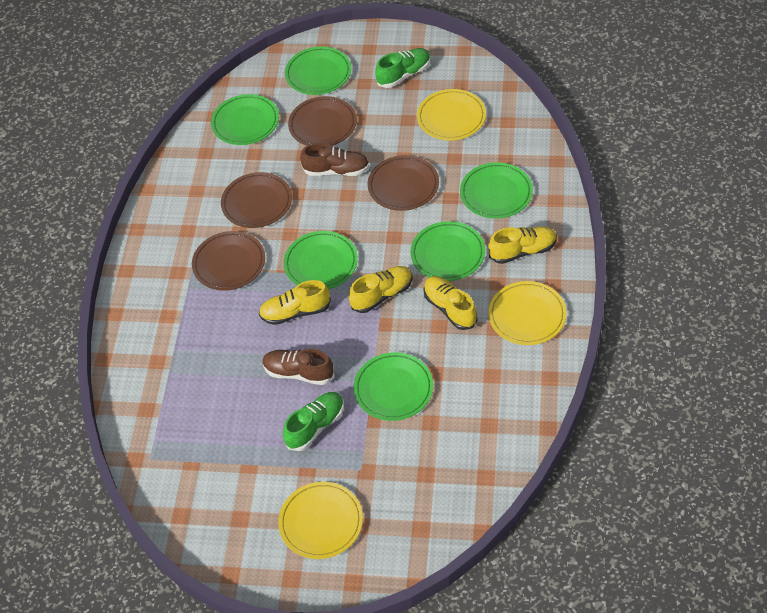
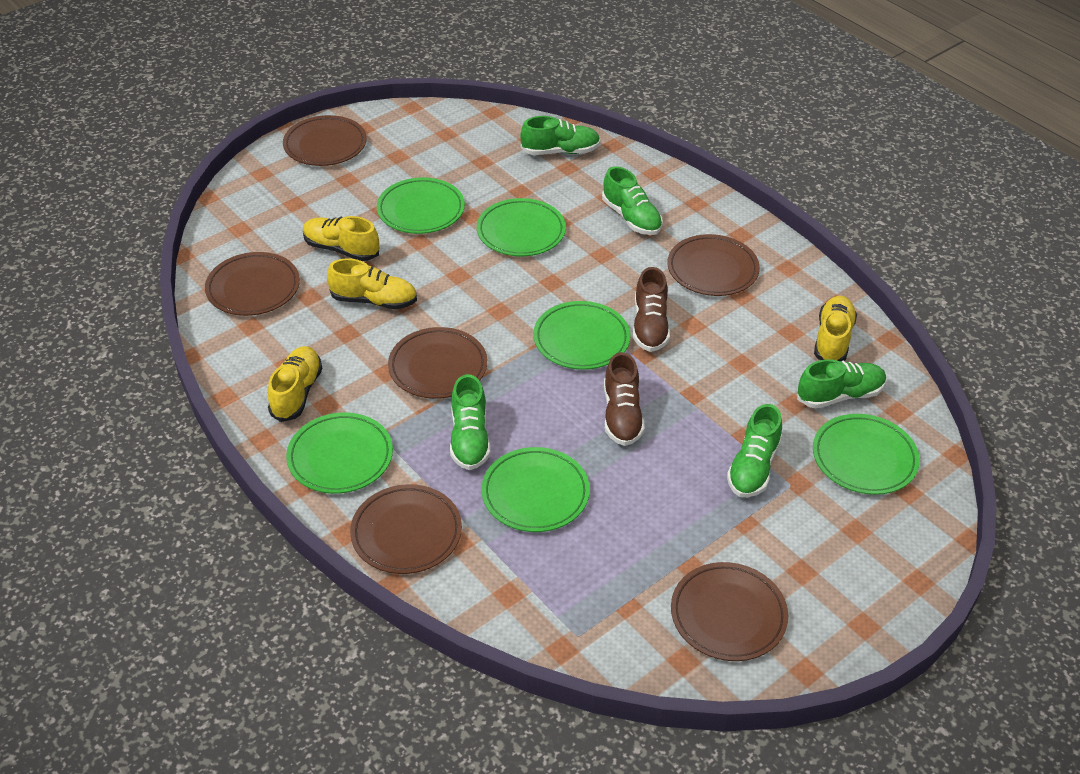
brown plate: 4 -> 6
green shoe: 2 -> 5
yellow plate: 3 -> 0

